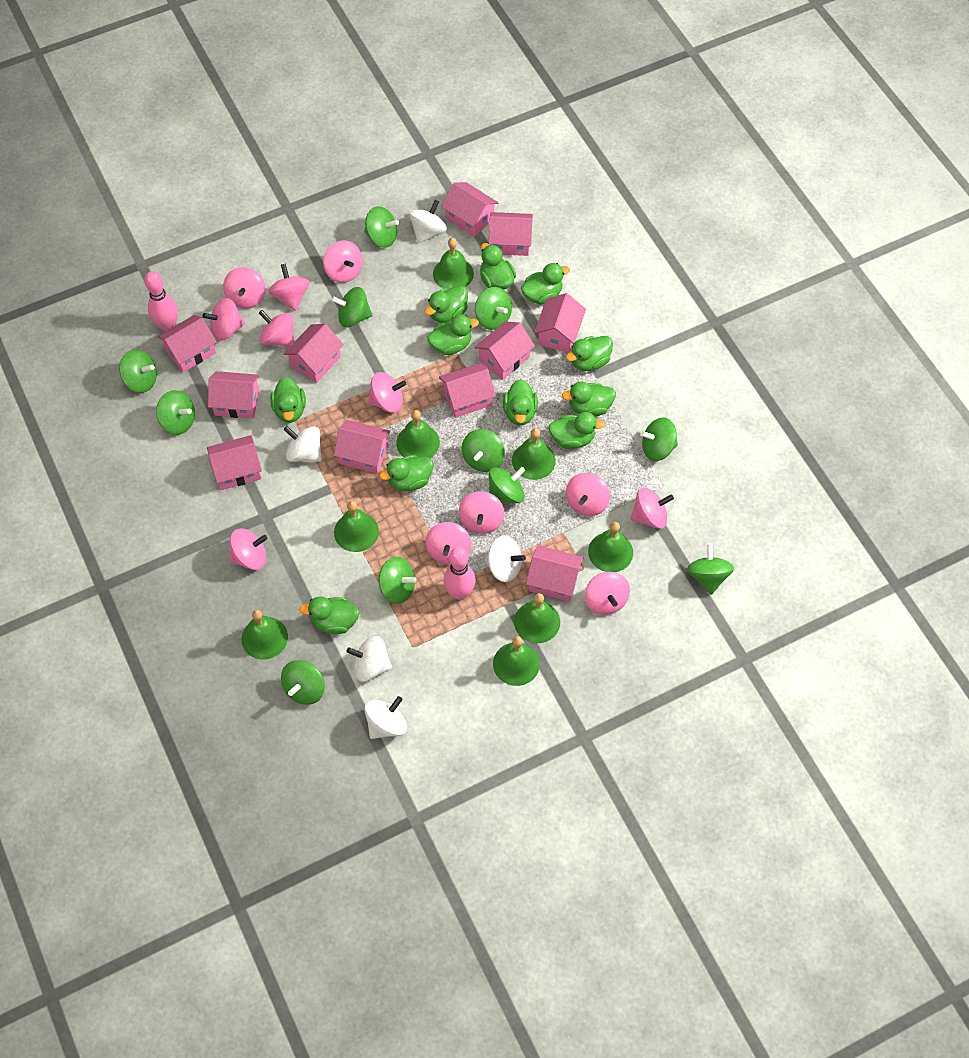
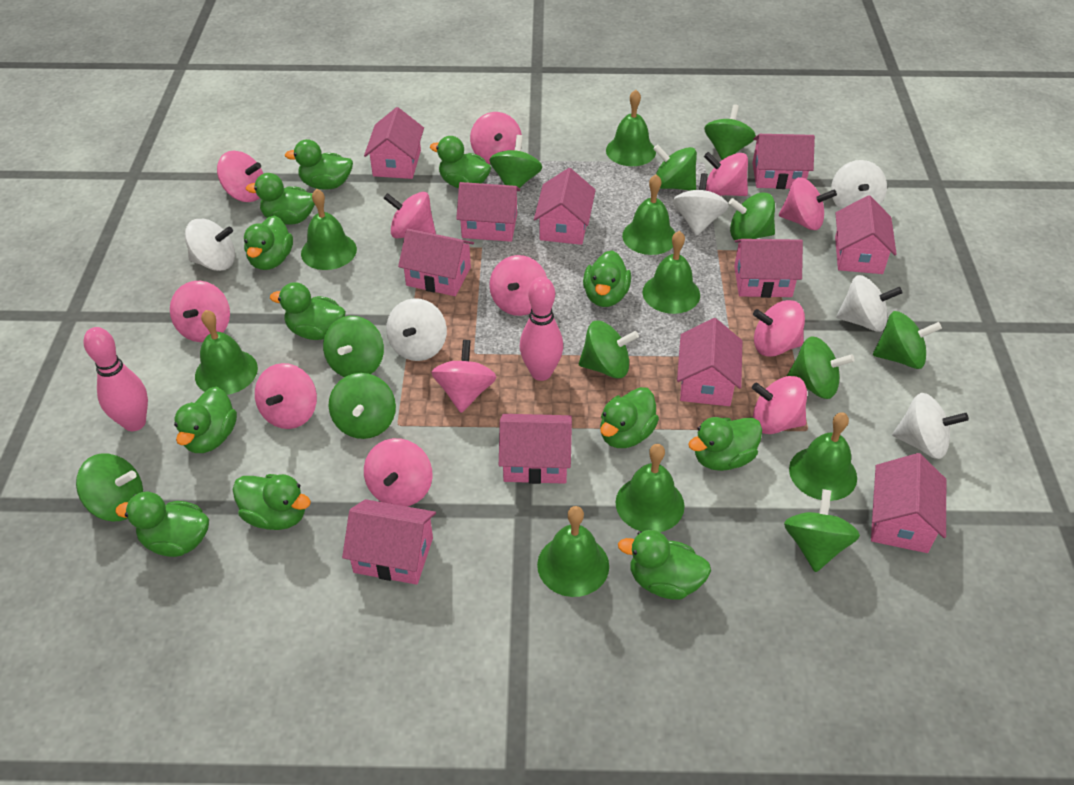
green duck: 11 -> 12
white spinning top: 5 -> 6

